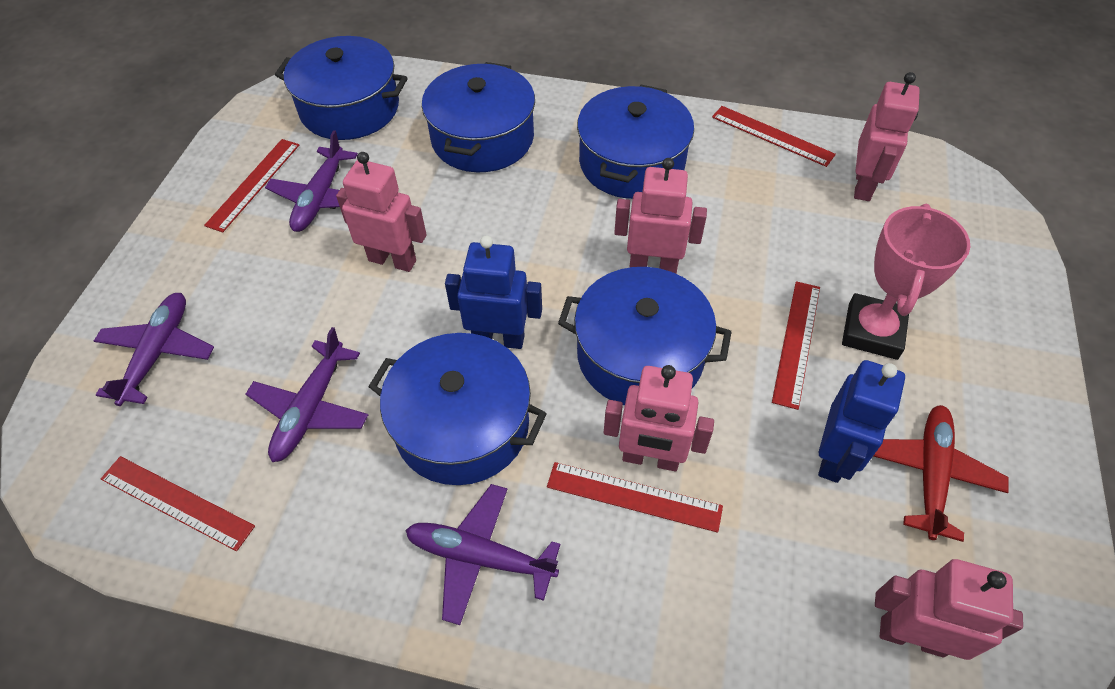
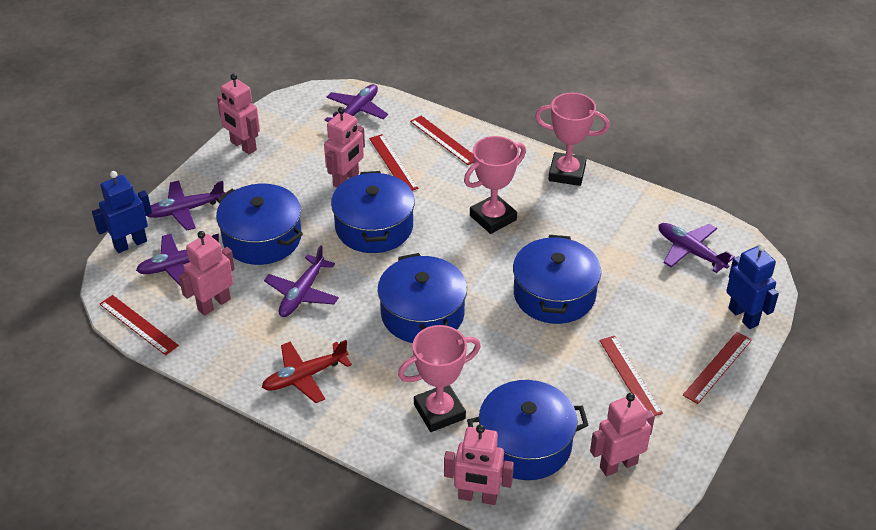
pink trophy: 1 -> 3
purple plane: 4 -> 5

